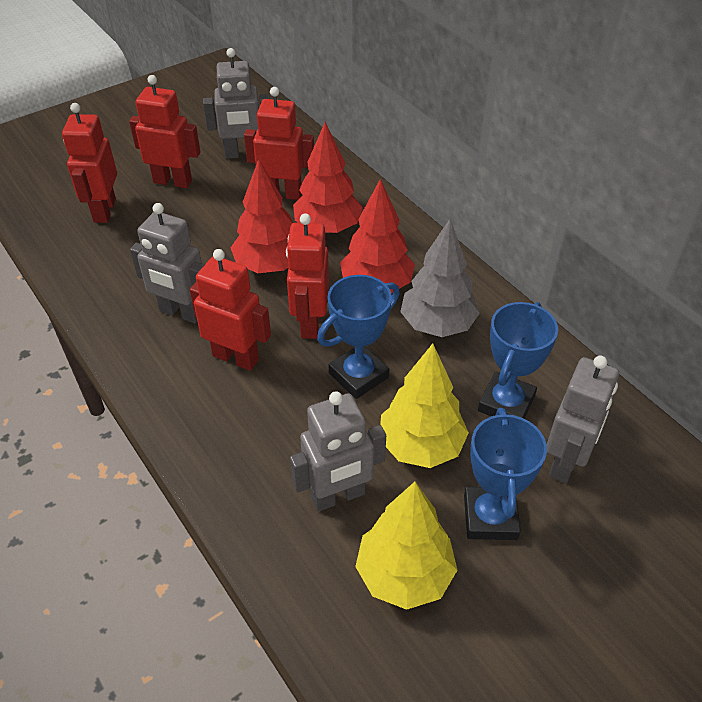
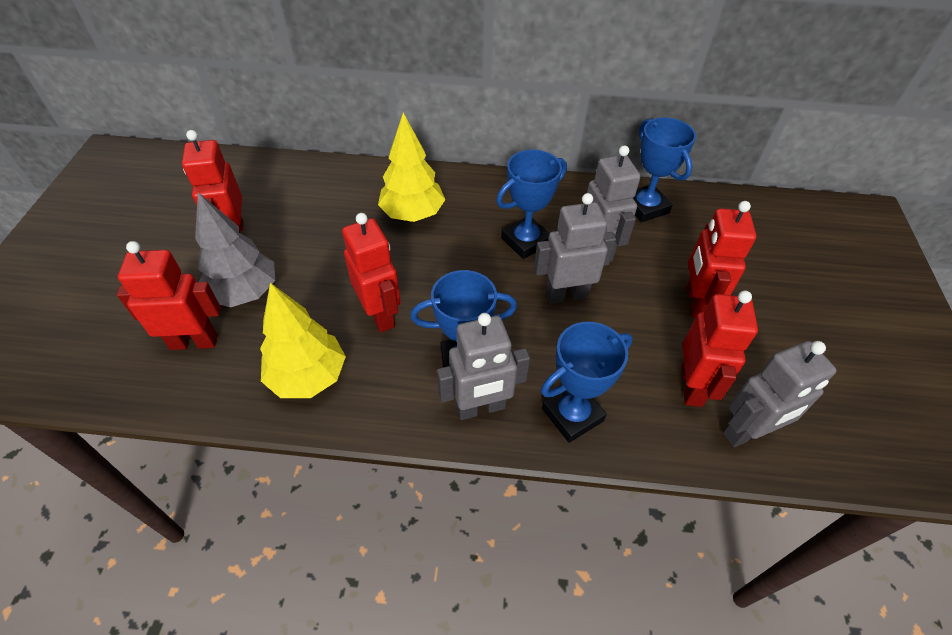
blue trophy: 3 -> 4
red tree: 3 -> 0

